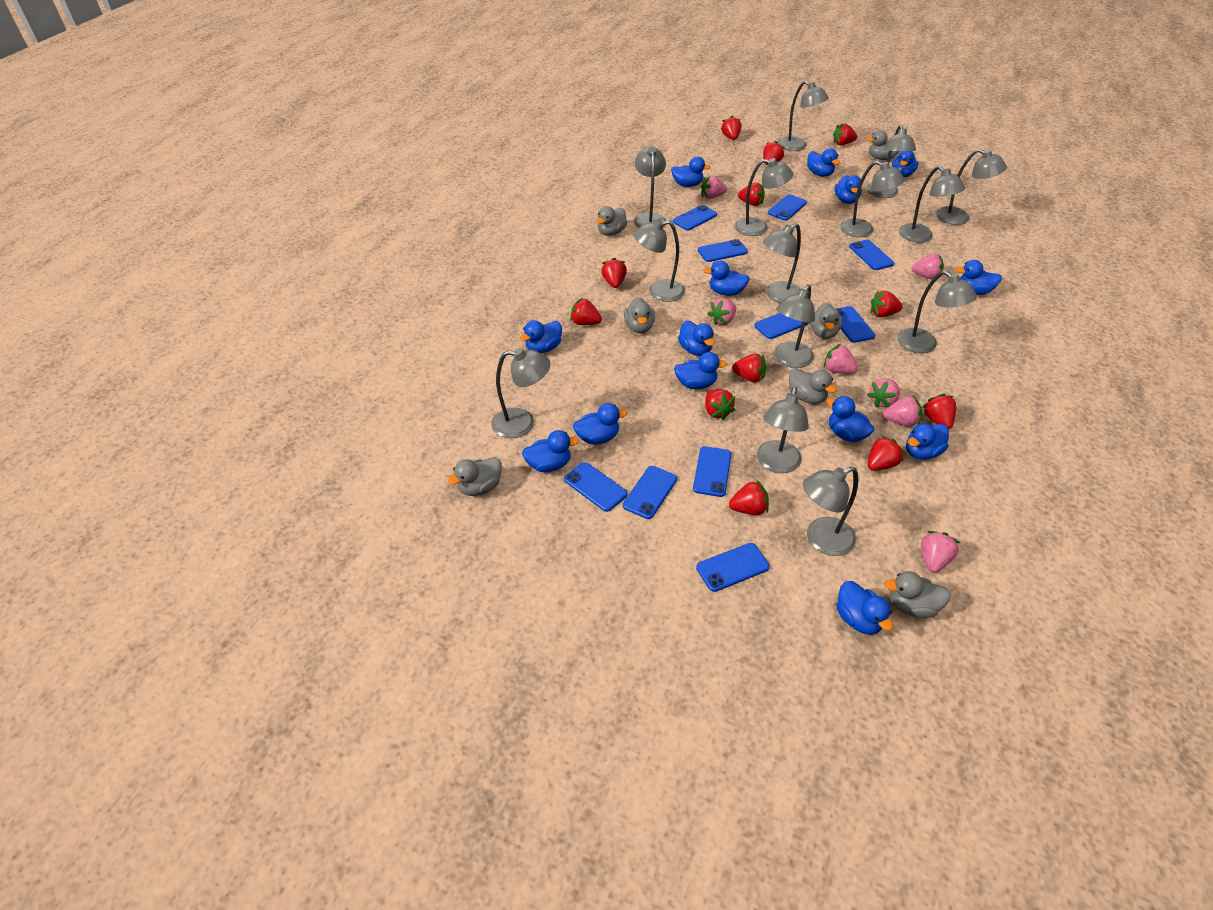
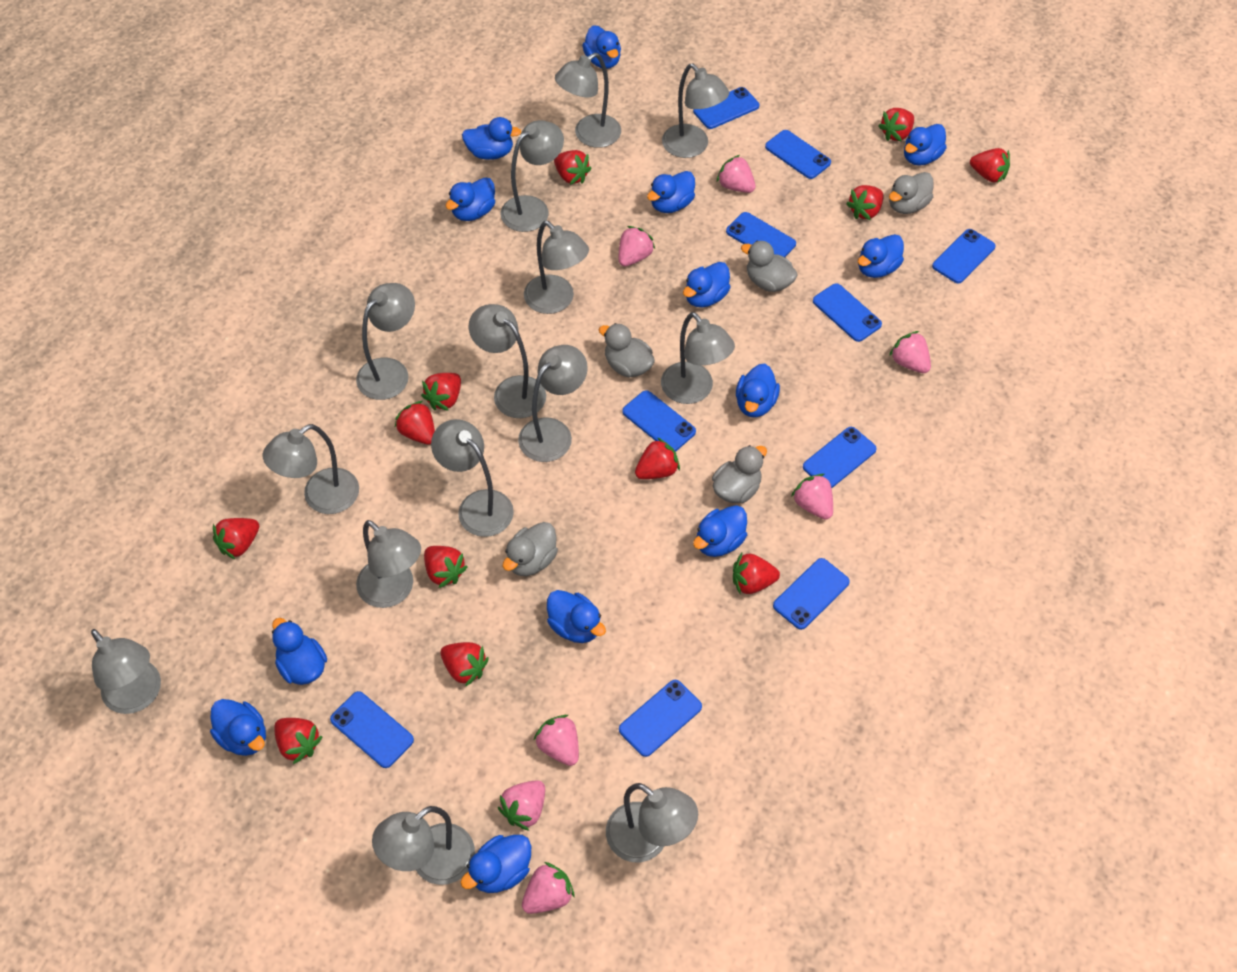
blue duck: 14 -> 13
grey duck: 7 -> 5

